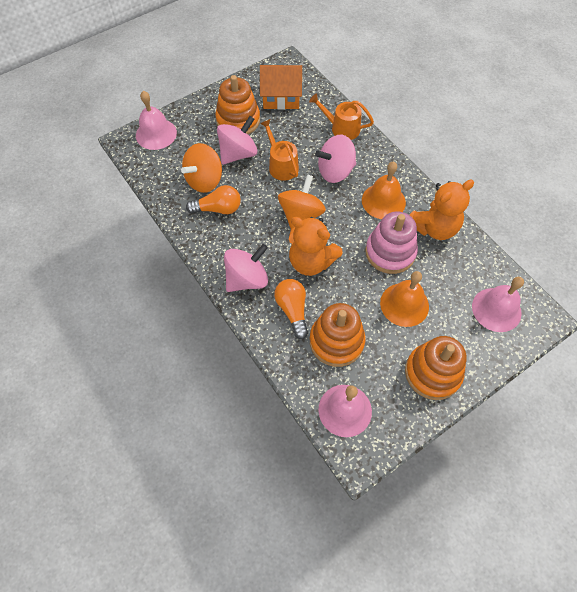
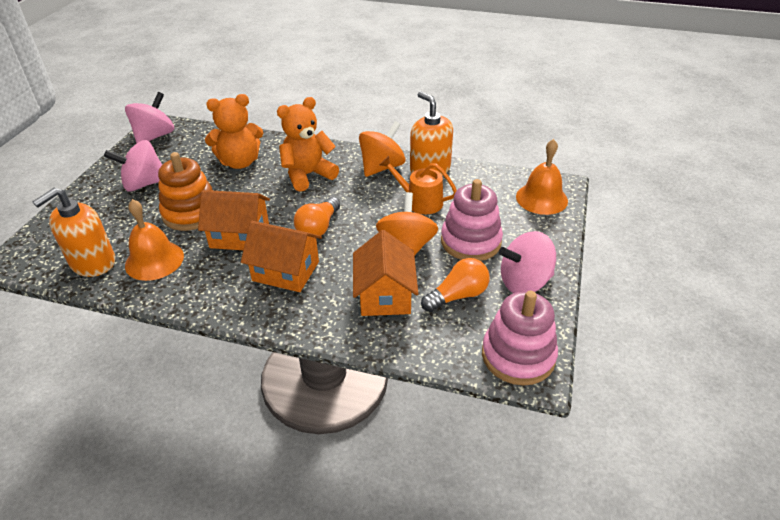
orange house: 1 -> 3
orange soap dispenser: 0 -> 2
orange stacking toy: 3 -> 1
orange watering can: 2 -> 1
pink bell: 3 -> 0
pink stacking toy: 1 -> 2

